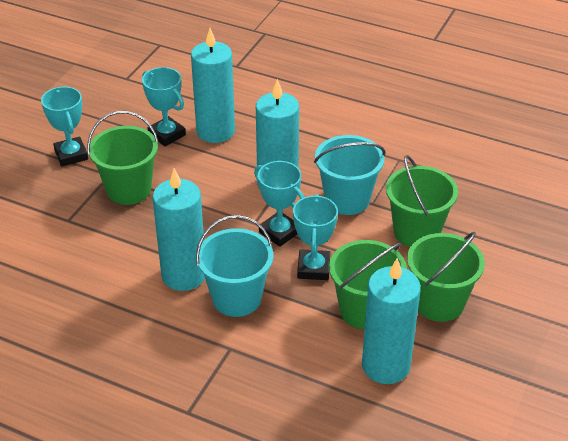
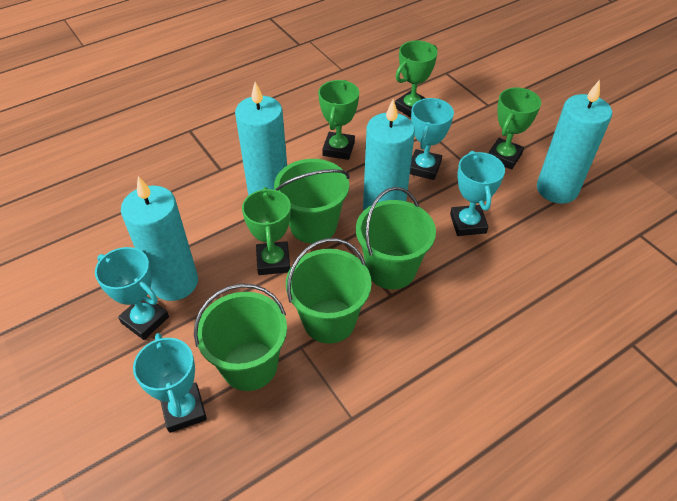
green trophy: 0 -> 4
turquoise bucket: 2 -> 0

